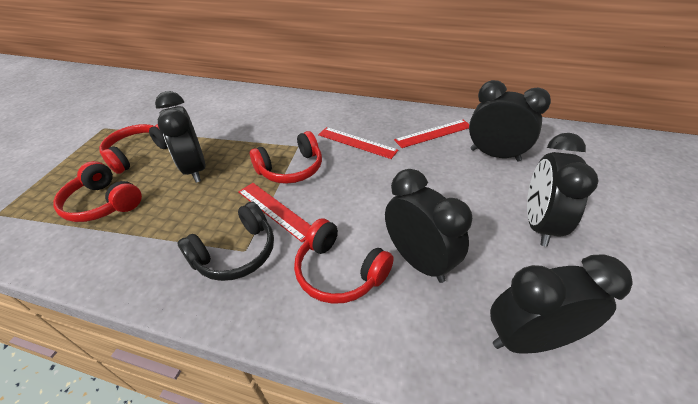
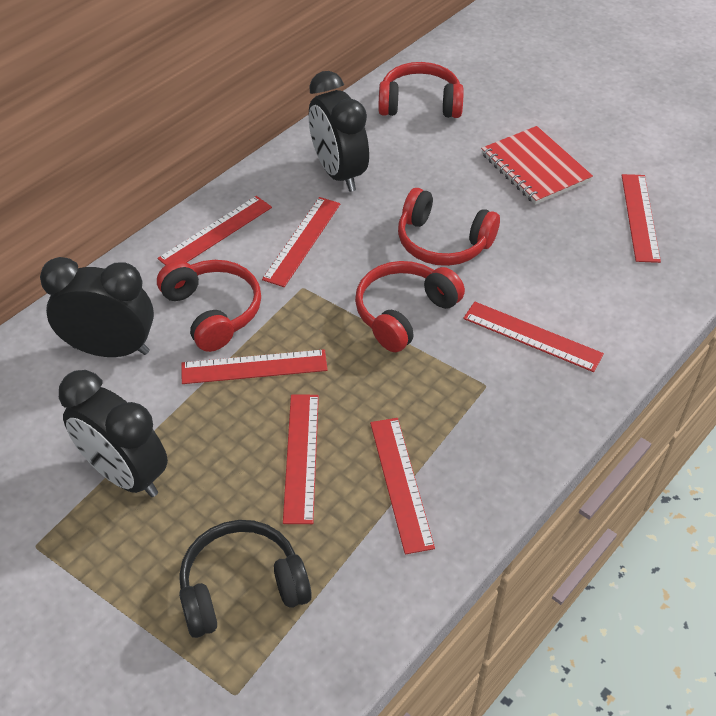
black clock: 5 -> 3
red notebook: 0 -> 1
red ruler: 3 -> 7

